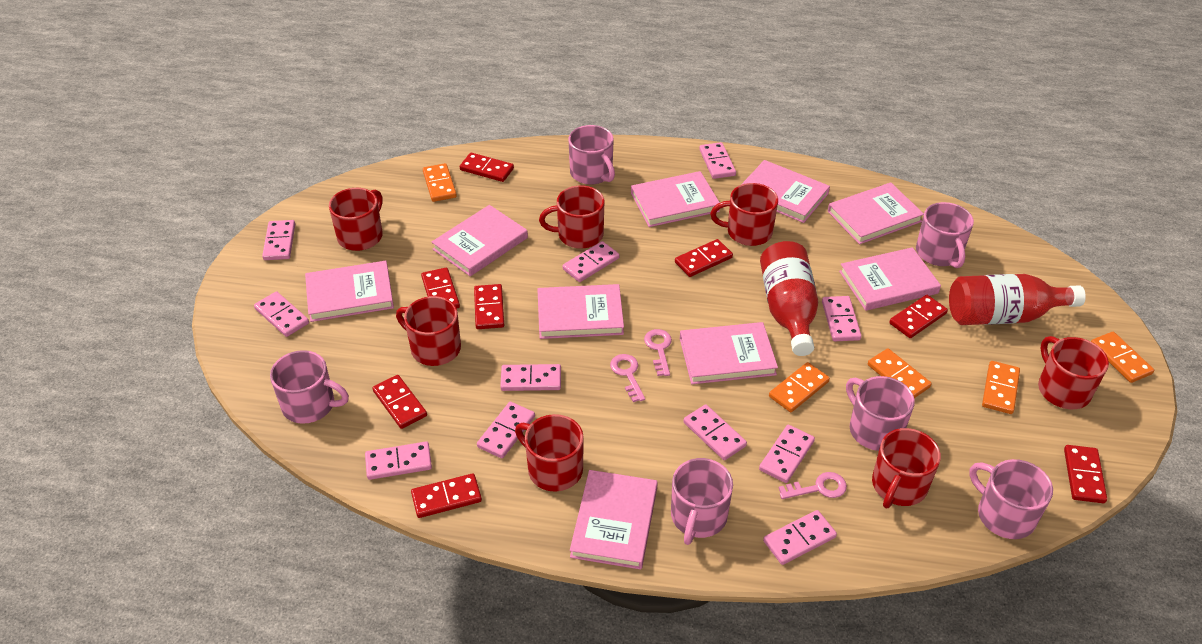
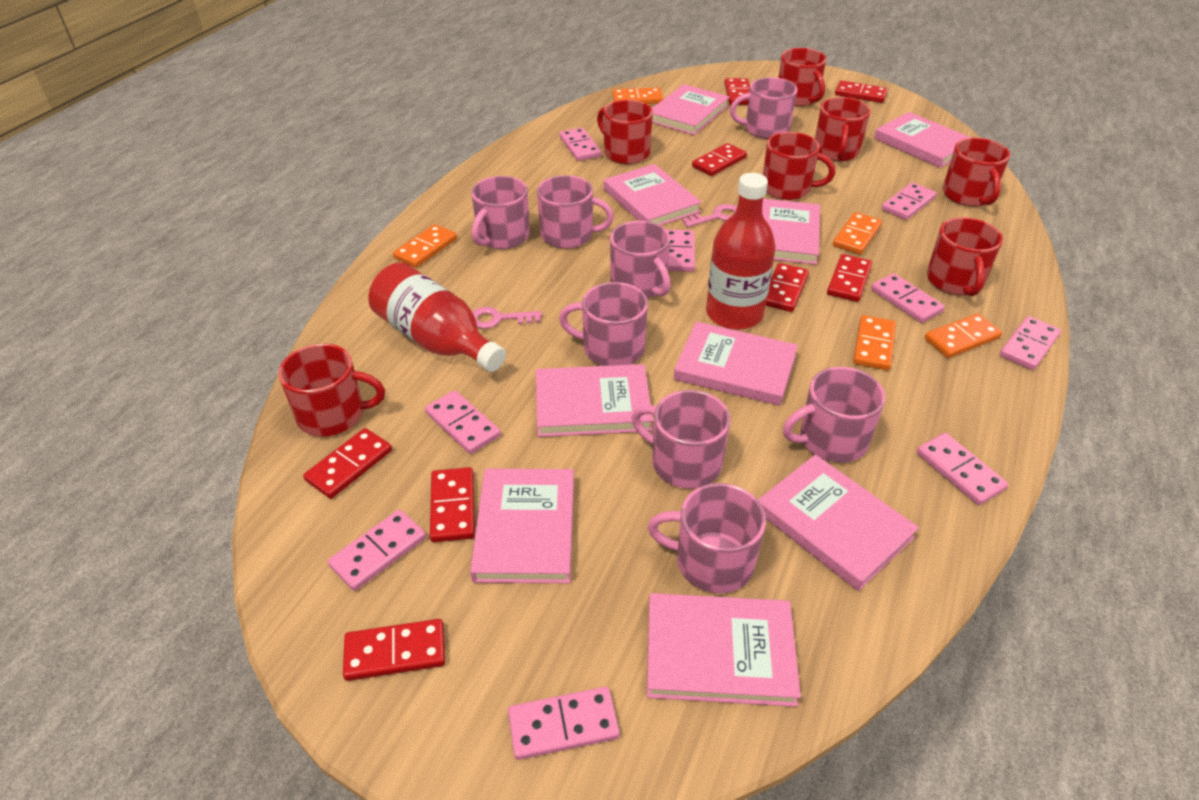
pink domino: 11 -> 9
pink key: 3 -> 2
pink mug: 6 -> 8

